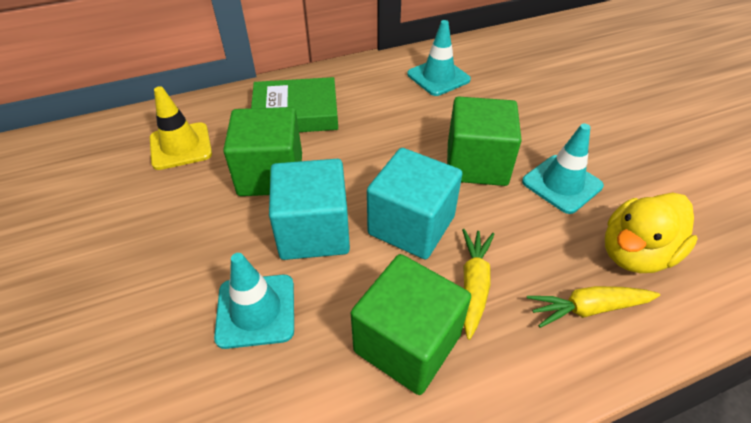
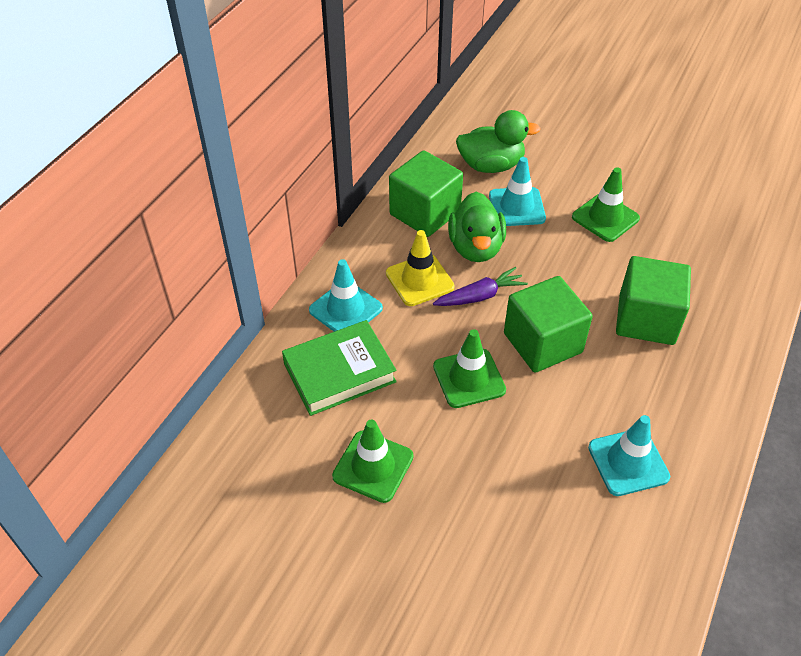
green duck: 0 -> 2
green traffic cone: 0 -> 3
purple carrot: 0 -> 1
turquoise cube: 2 -> 0
yellow carrot: 2 -> 0
yellow duck: 1 -> 0

